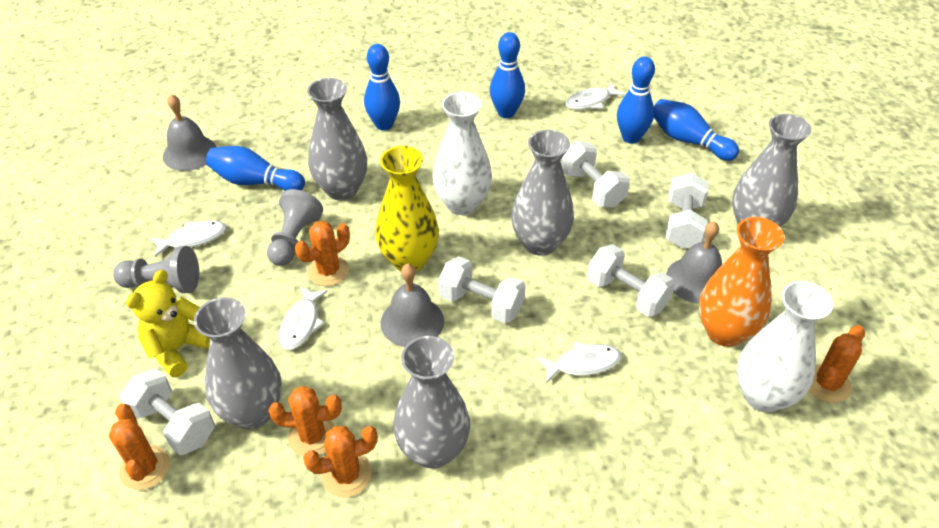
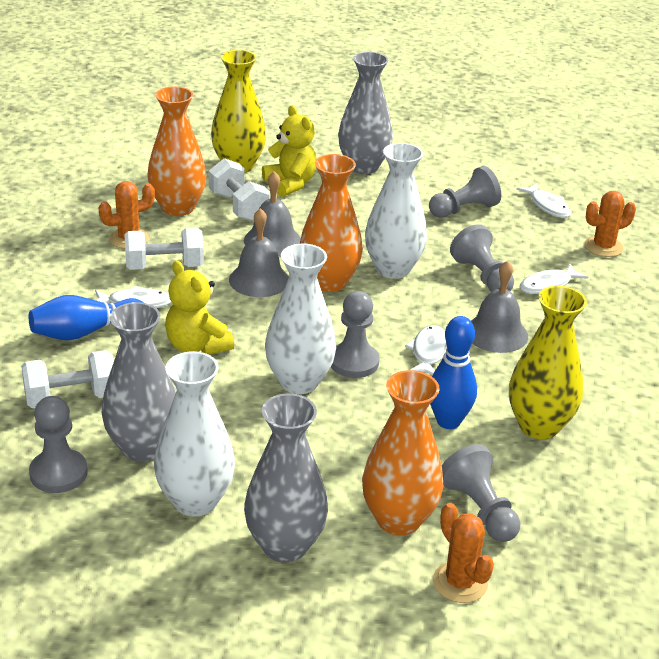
blue bowling pin: 5 -> 2
grey pawn: 2 -> 5
grey vase: 5 -> 3
orange cactus: 5 -> 3
orange vase: 1 -> 3
white dumbbell: 5 -> 3
white vase: 2 -> 3
yellow teddy bear: 1 -> 2
yellow vase: 1 -> 2

